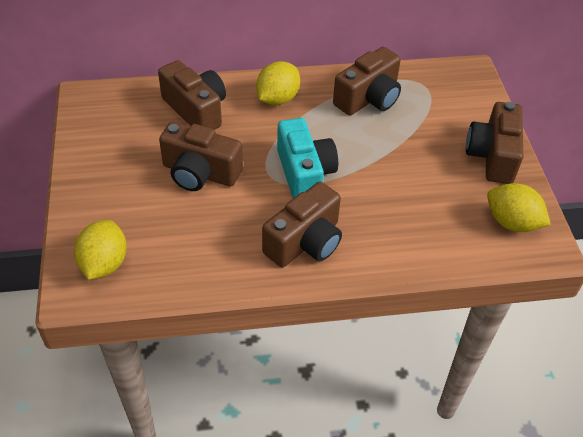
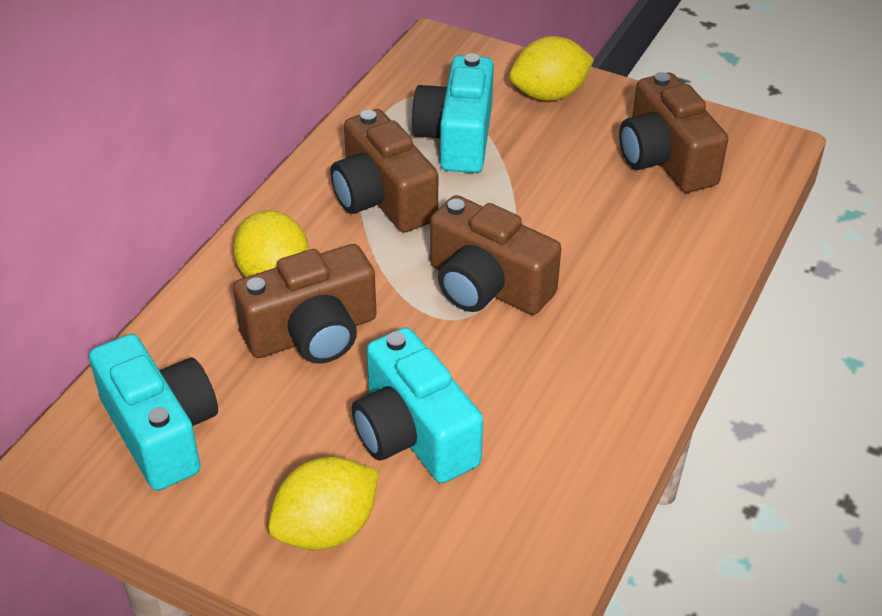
brown camera: 5 -> 4
turquoise camera: 1 -> 3

